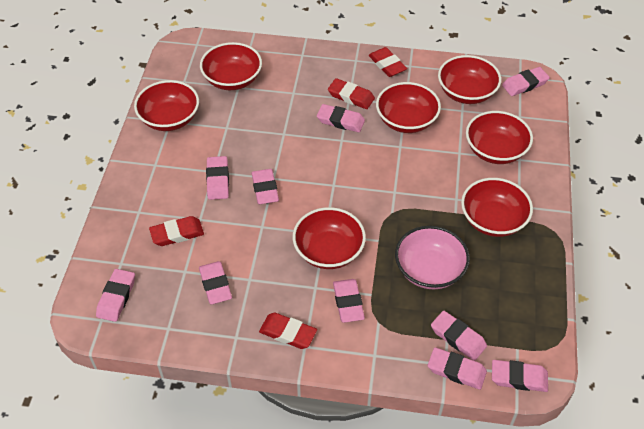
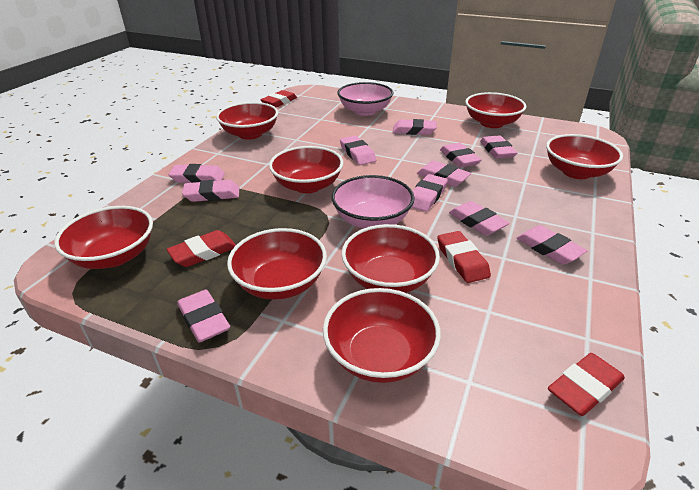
pink bowl: 1 -> 2
pink eraser: 10 -> 11
red bowl: 7 -> 8

